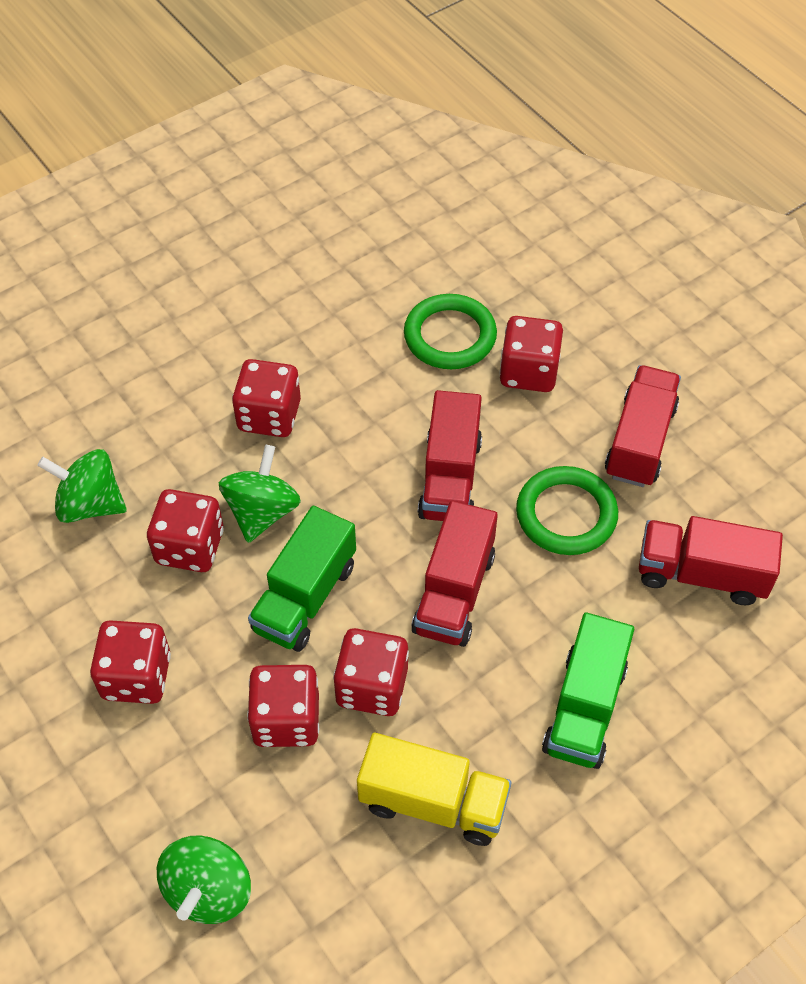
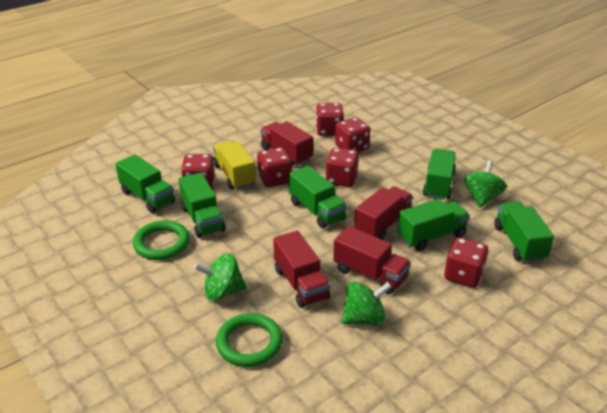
green truck: 2 -> 6

